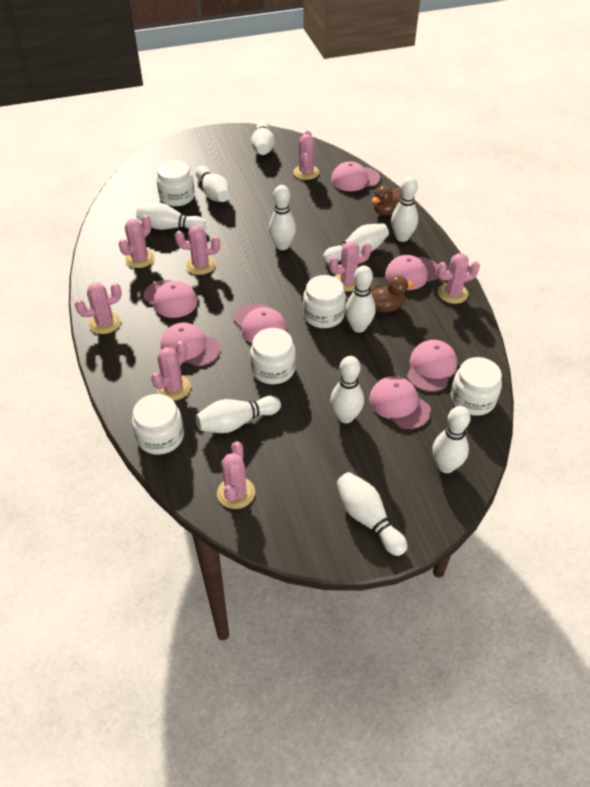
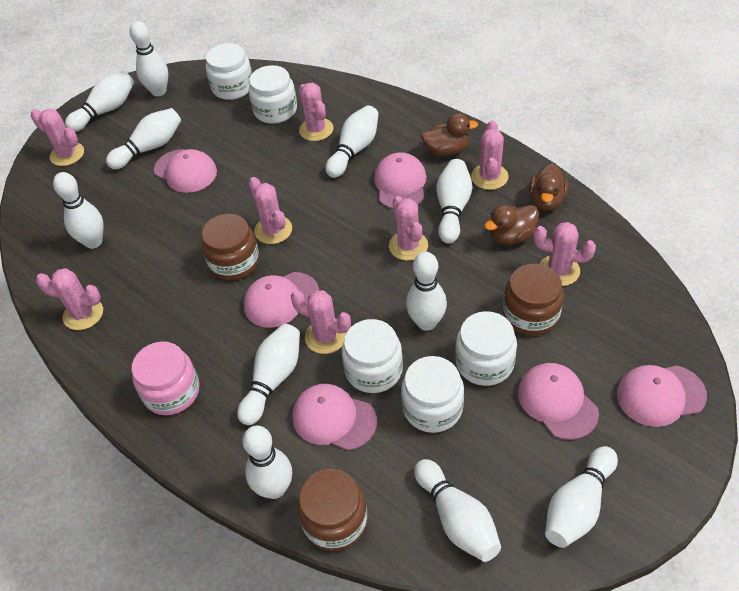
brown duck: 2 -> 3
brown jar: 0 -> 3
pink cap: 7 -> 6
pink jar: 0 -> 1

